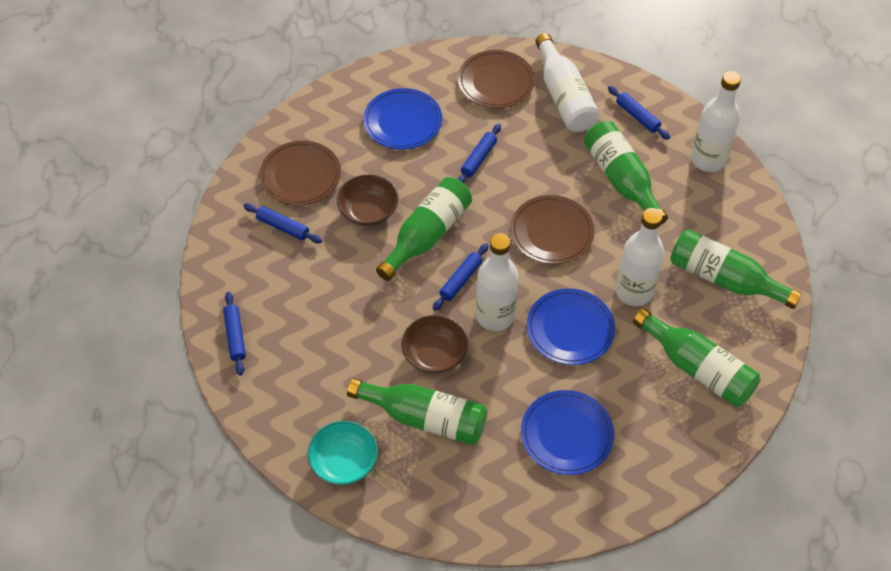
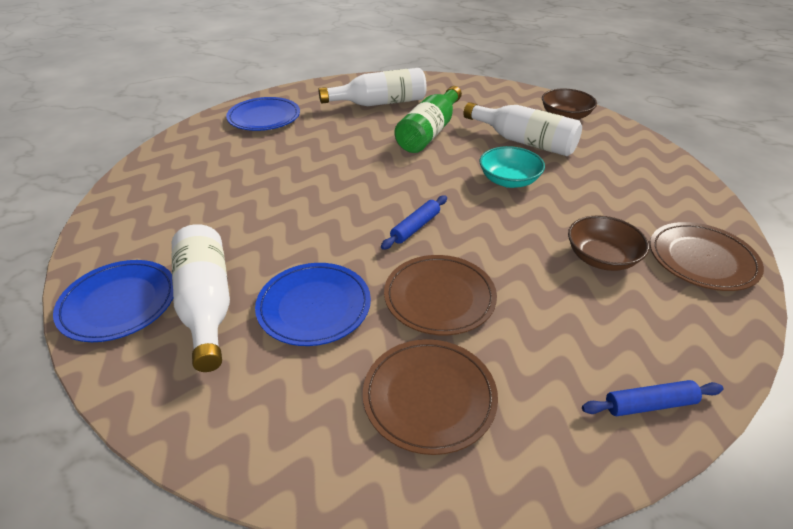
blue rolling pin: 5 -> 2
green bottle: 5 -> 1
white bottle: 4 -> 3

